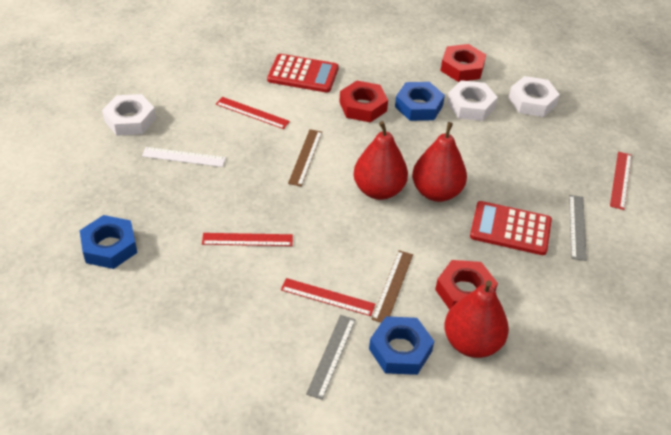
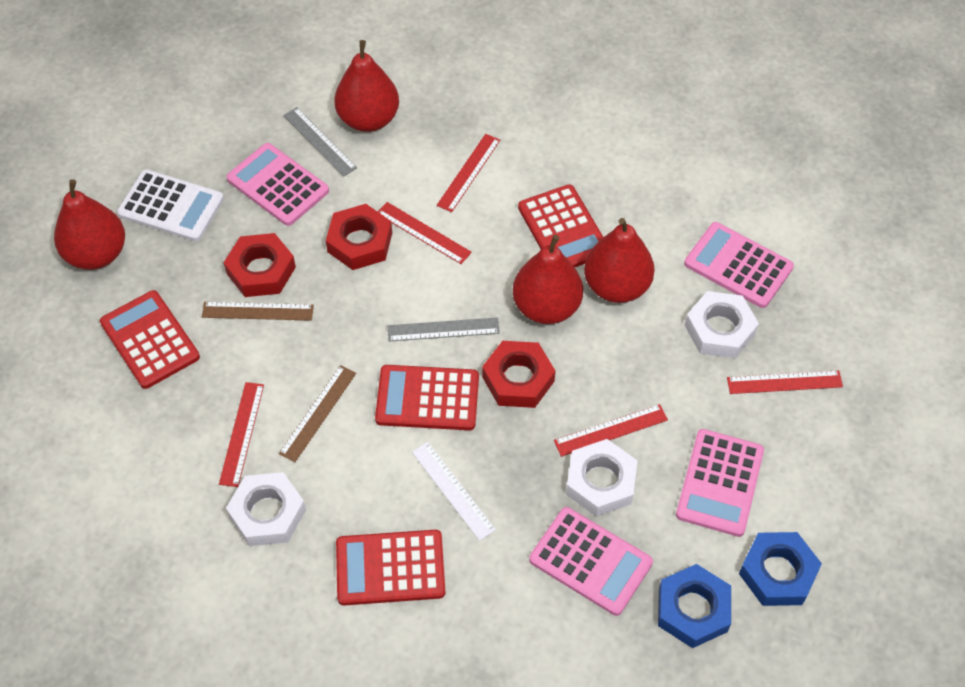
blue nut: 3 -> 2
pink calculator: 0 -> 4
red calculator: 2 -> 4
red pear: 3 -> 4
red ruler: 4 -> 5
white calculator: 0 -> 1

